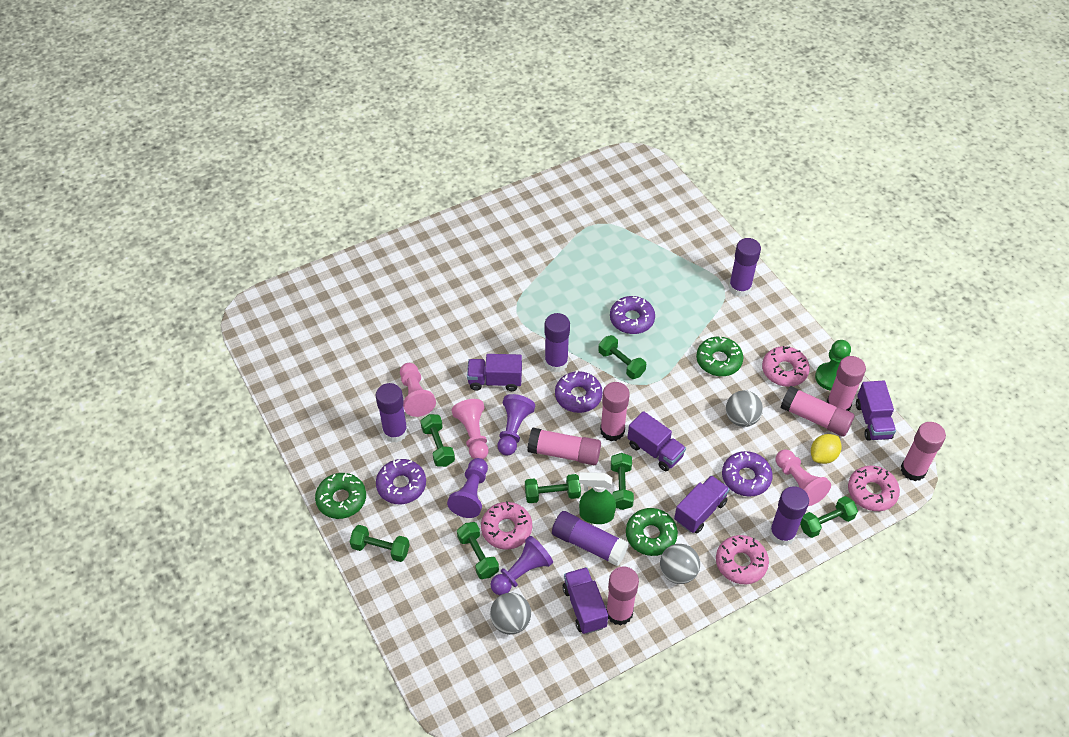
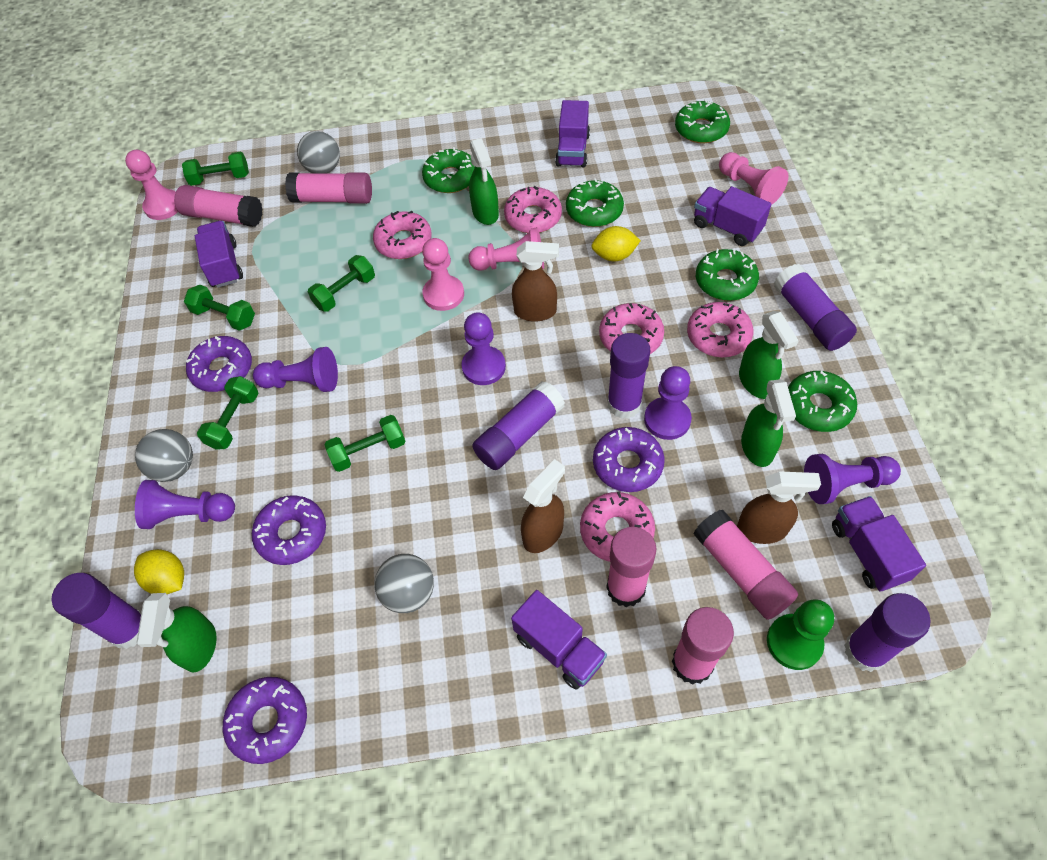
brown spray bottle: 0 -> 3
green donut: 3 -> 5
green dumbbell: 7 -> 5
green spray bottle: 1 -> 4
pink donut: 4 -> 5
pink glue stick: 6 -> 5
pink pawn: 3 -> 4
purple pawn: 3 -> 5
yellow lemon: 1 -> 2

